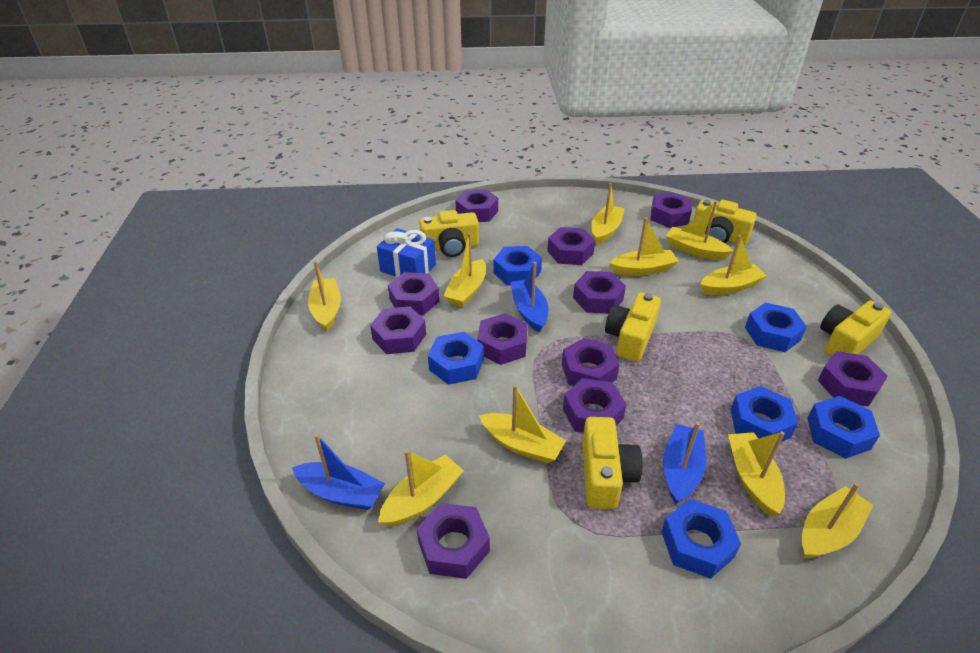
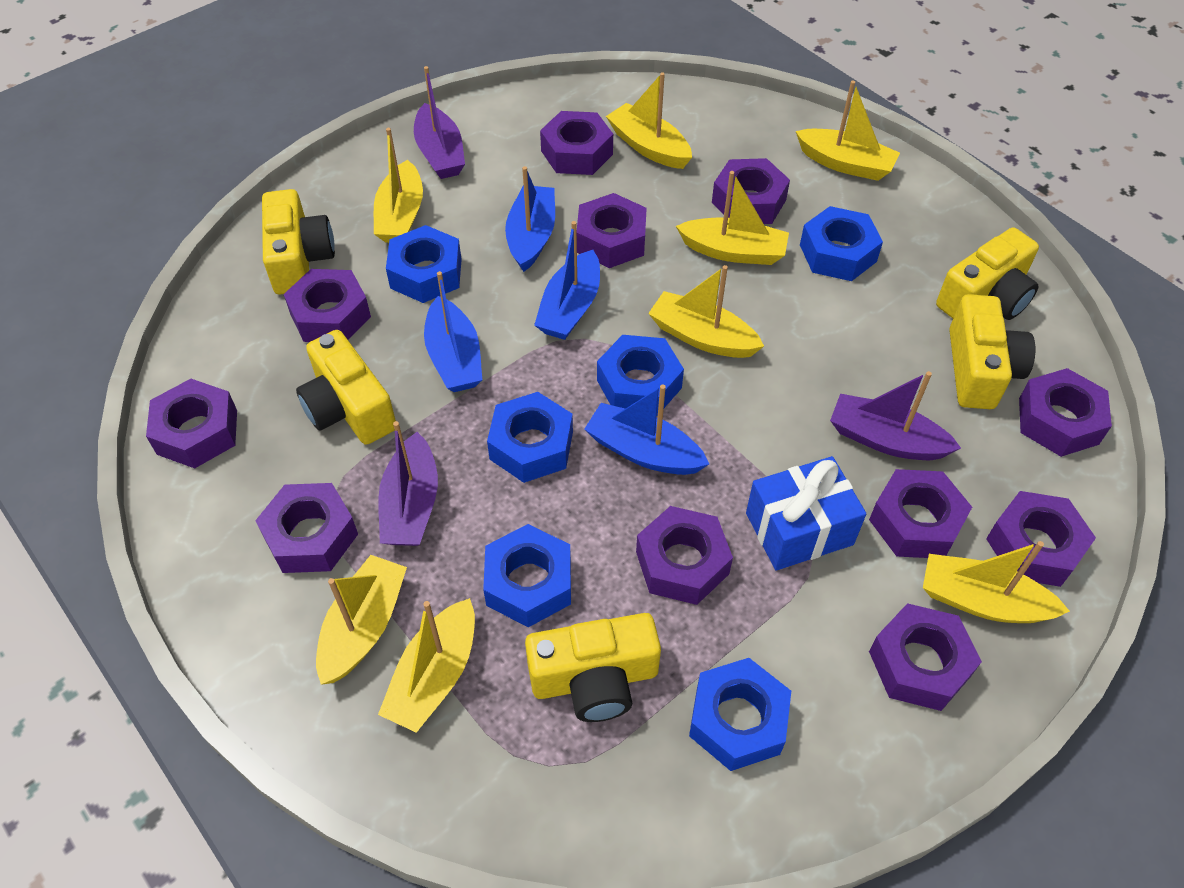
blue boat: 3 -> 4
purple boat: 0 -> 3
yellow boat: 10 -> 8

